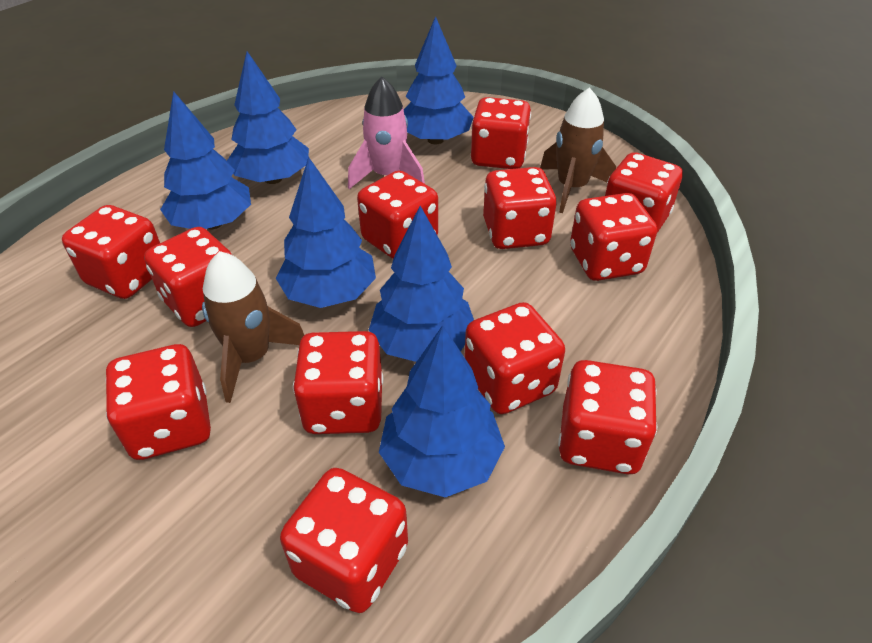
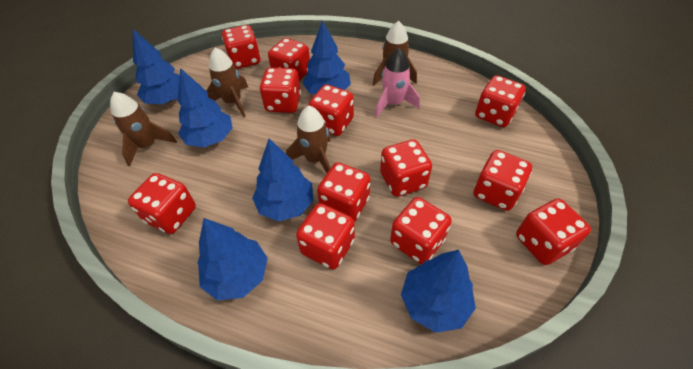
brown rocket: 2 -> 4

